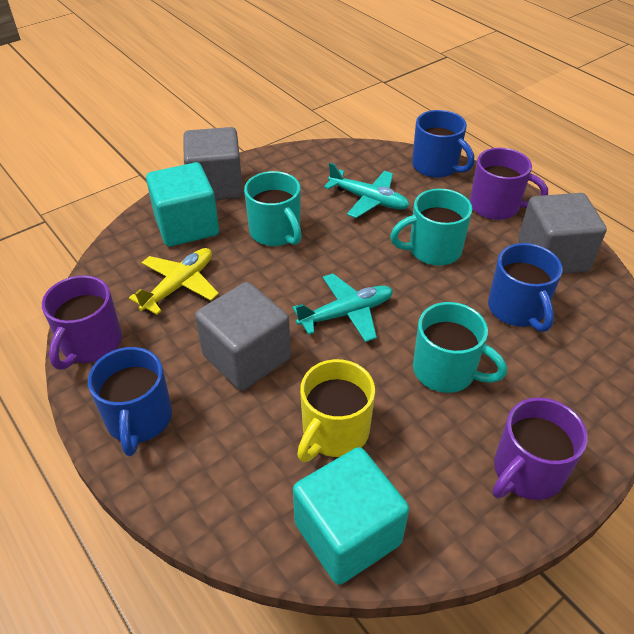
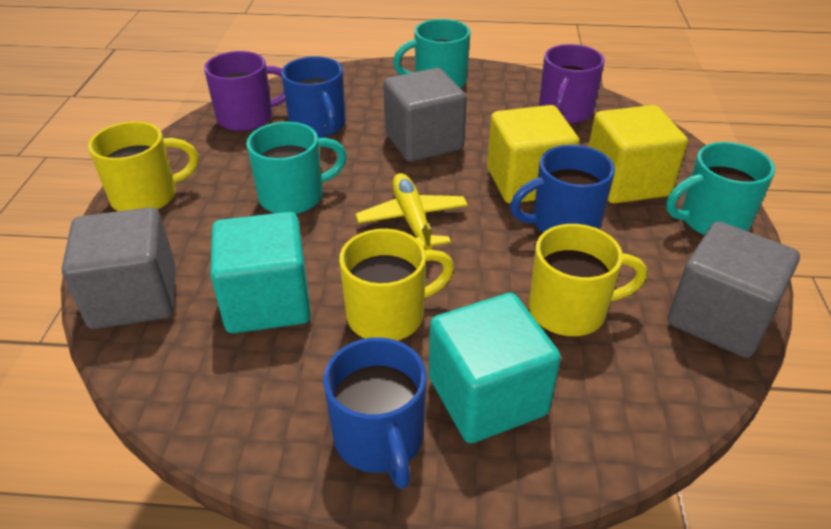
purple mug: 3 -> 2
turquoise plane: 2 -> 0
yellow cube: 0 -> 2
yellow mug: 1 -> 3

